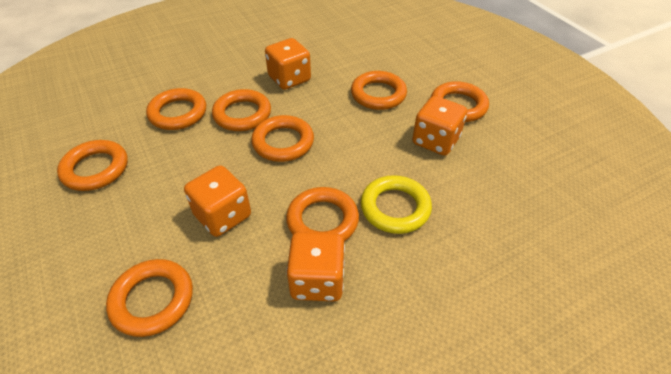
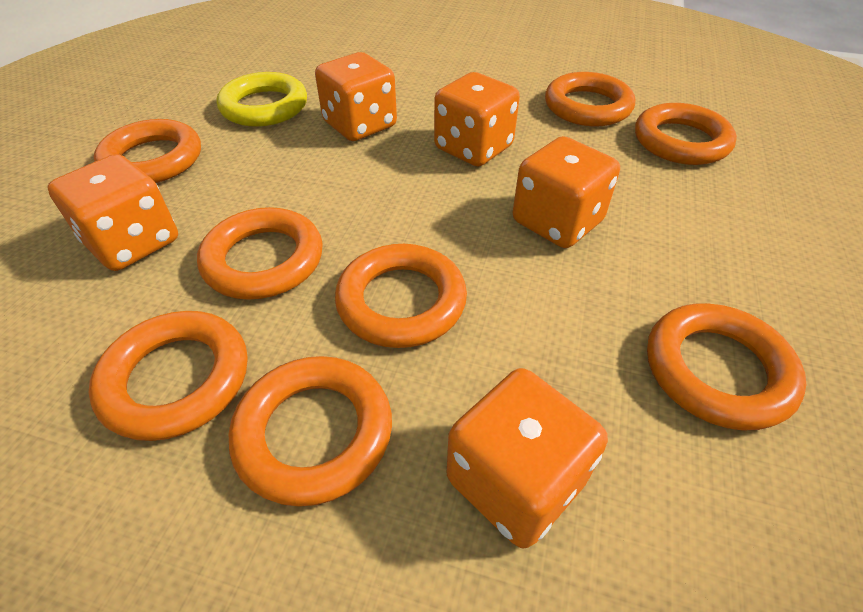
orange dice: 4 -> 5

